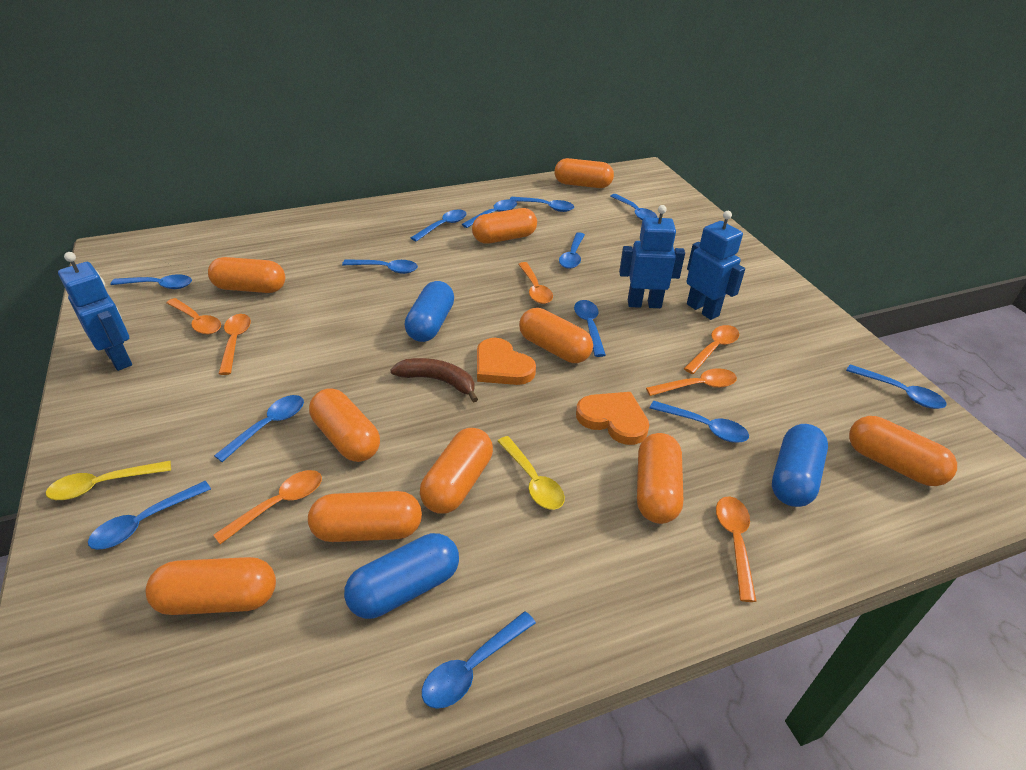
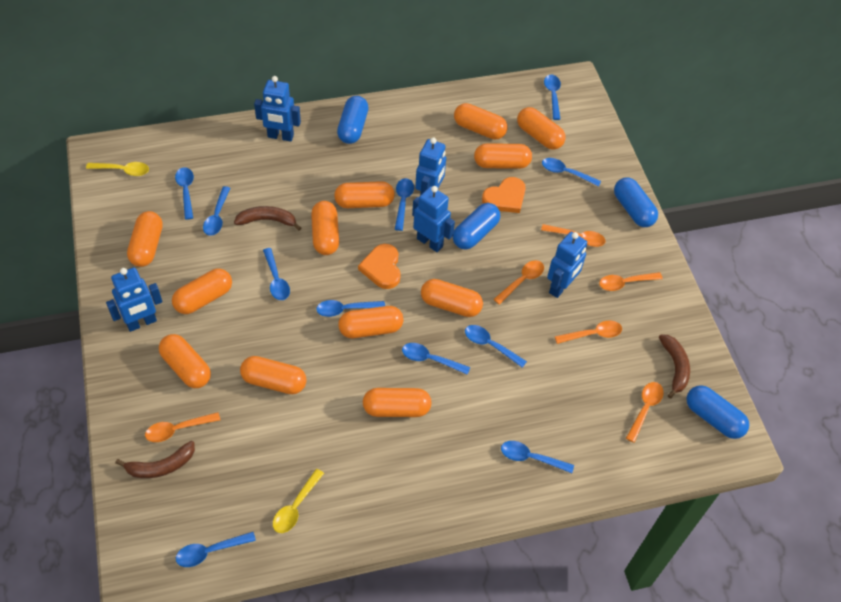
blue capsule: 3 -> 4
blue robot: 3 -> 5
blue spoon: 13 -> 11
brown banana: 1 -> 3
orange capsule: 10 -> 12
orange spoon: 7 -> 6

